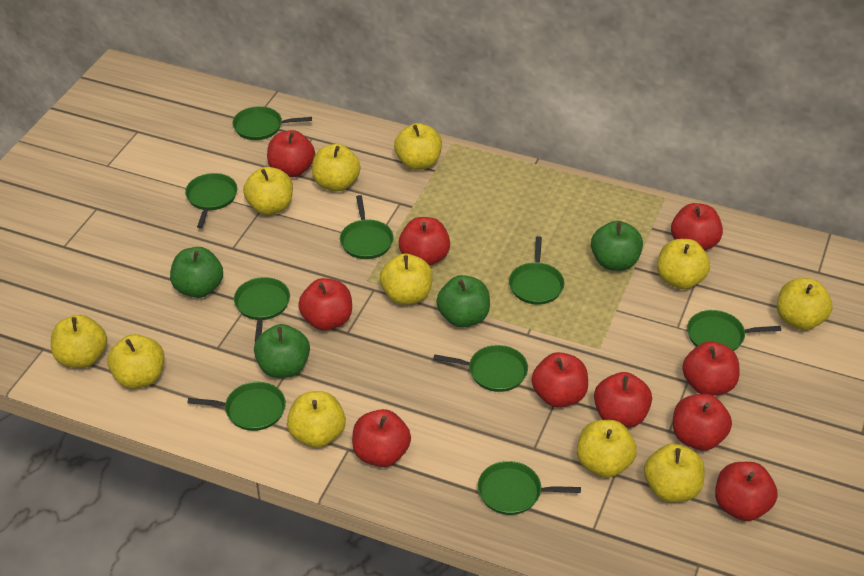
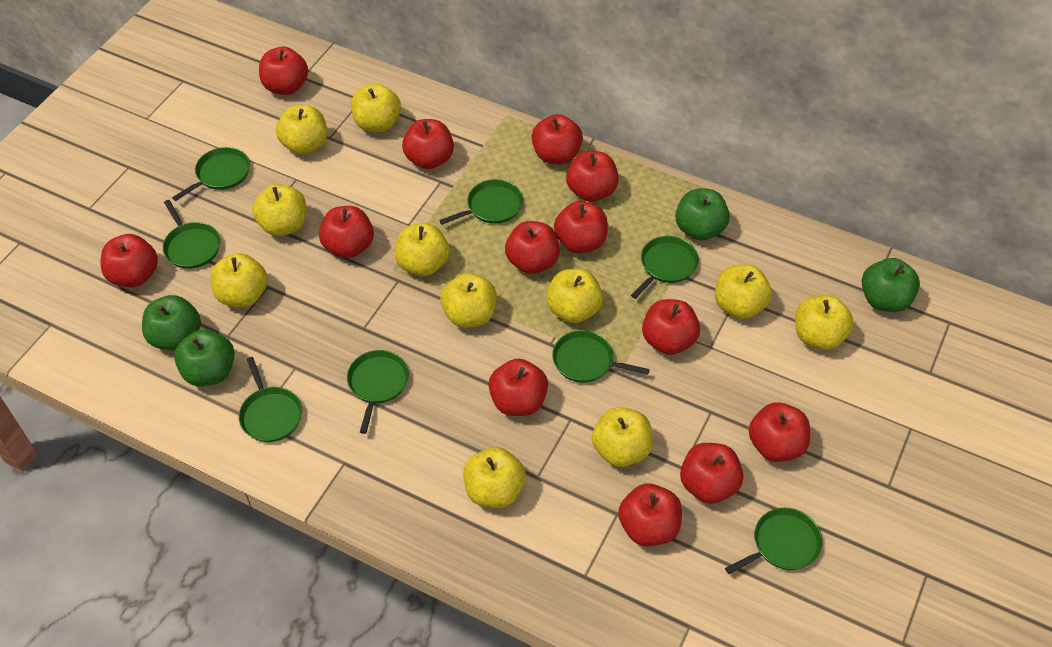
green pan: 9 -> 8
red apple: 10 -> 13

